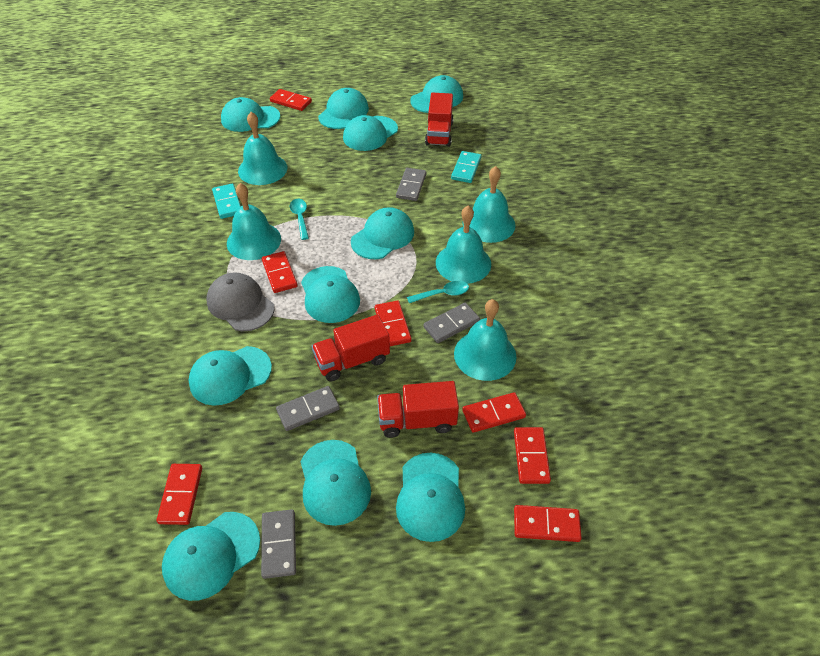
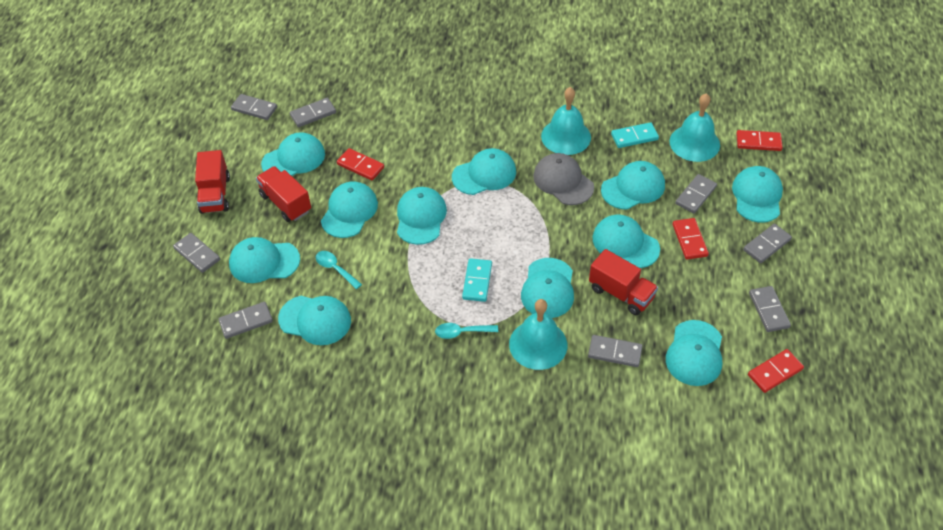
grey domino: 4 -> 8
red domino: 7 -> 4
turquoise bell: 5 -> 3
turquoise cap: 10 -> 11

